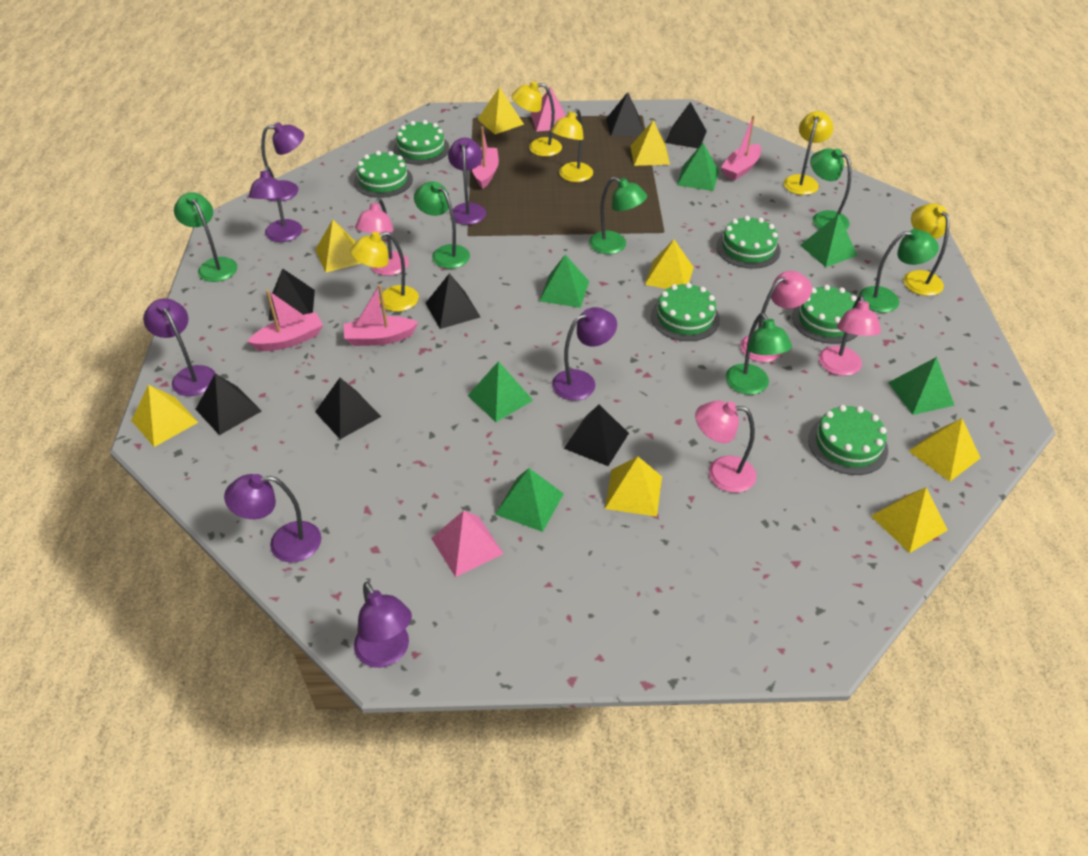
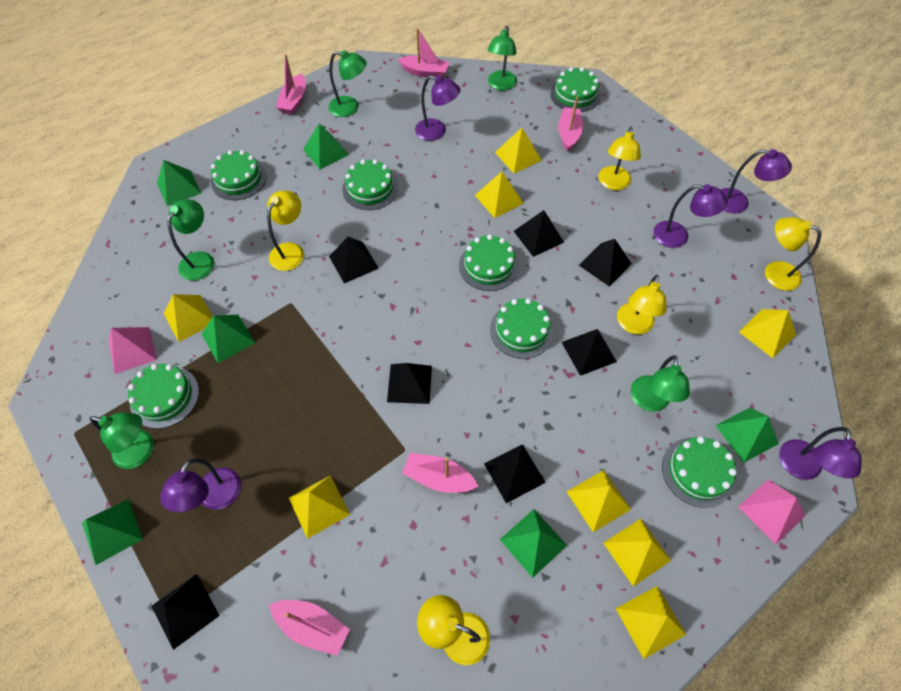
green cake: 6 -> 7
green lamp: 6 -> 5
pink boat: 4 -> 5
pink lamp: 4 -> 0
purple lamp: 7 -> 5

